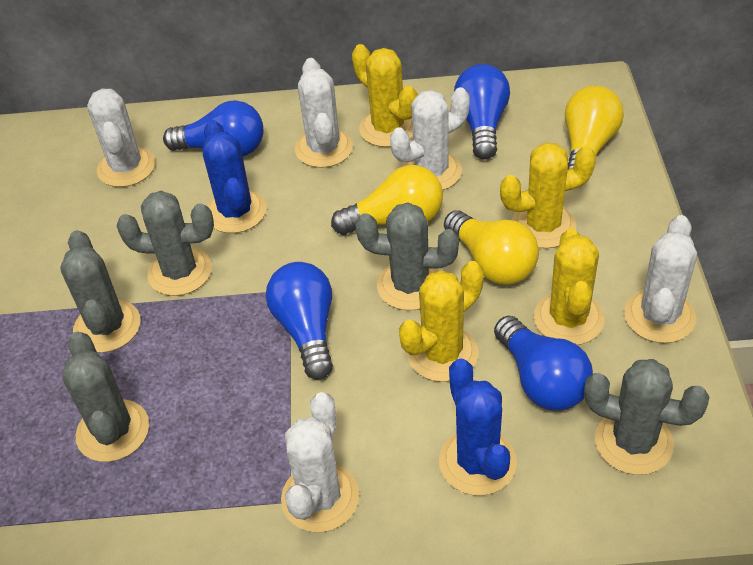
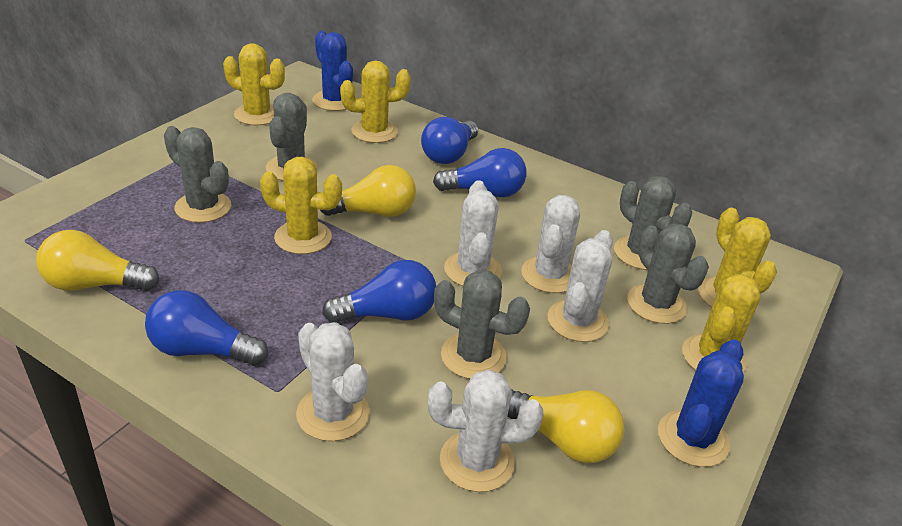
yellow cactus: 4 -> 5

